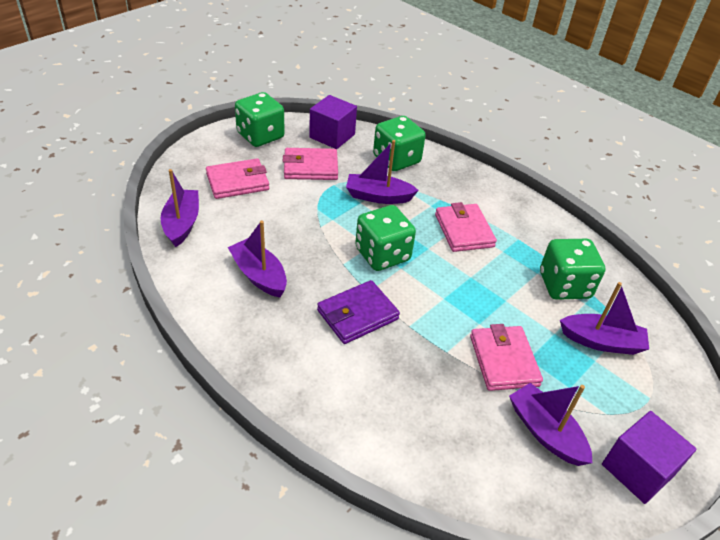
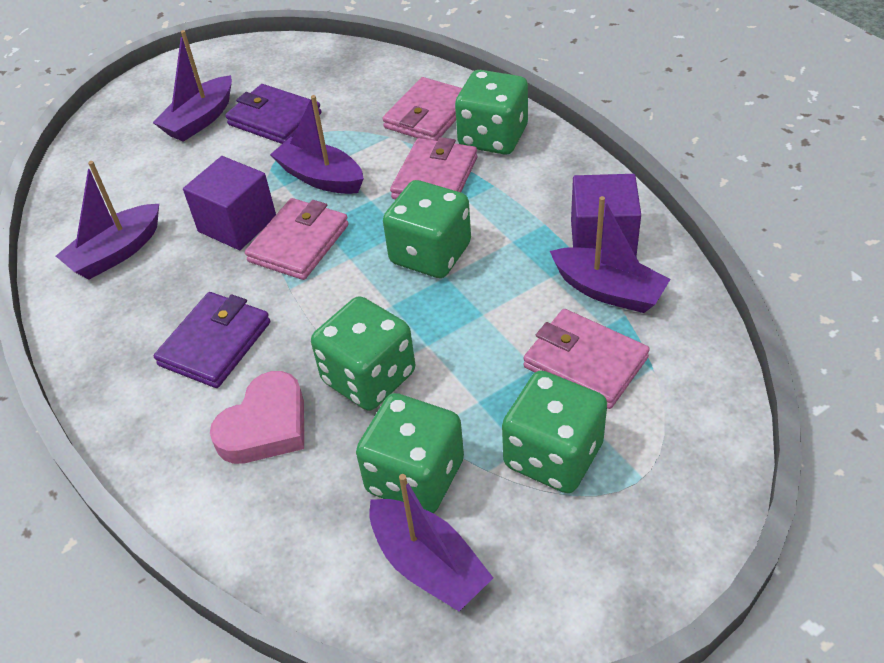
green dice: 4 -> 5
pink heart: 0 -> 1
purple wallet: 1 -> 2

